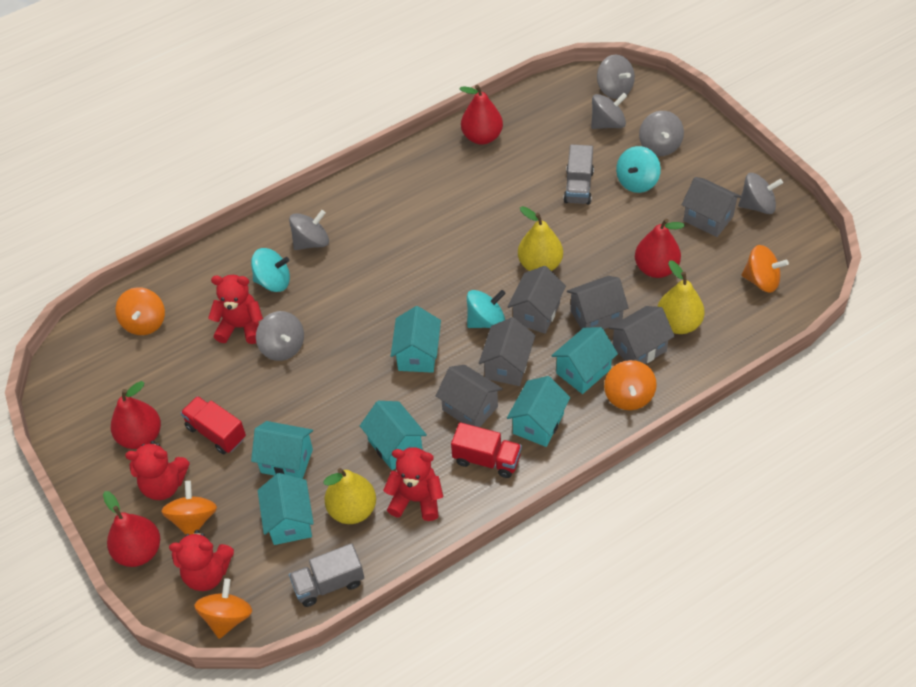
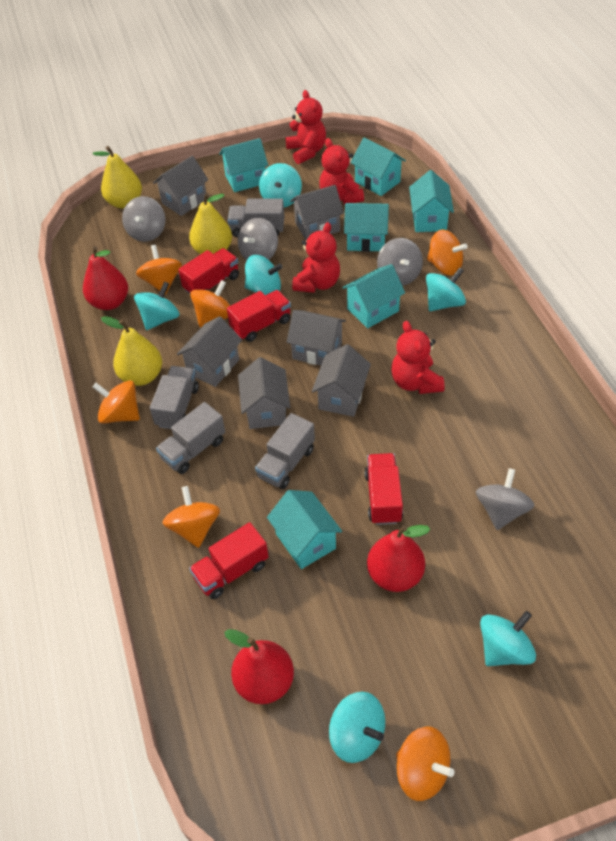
grey spinning top: 6 -> 4
grey truck: 2 -> 4
orange spinning top: 5 -> 6
red pear: 4 -> 3
red truck: 2 -> 4
turquoise spinning top: 3 -> 6

